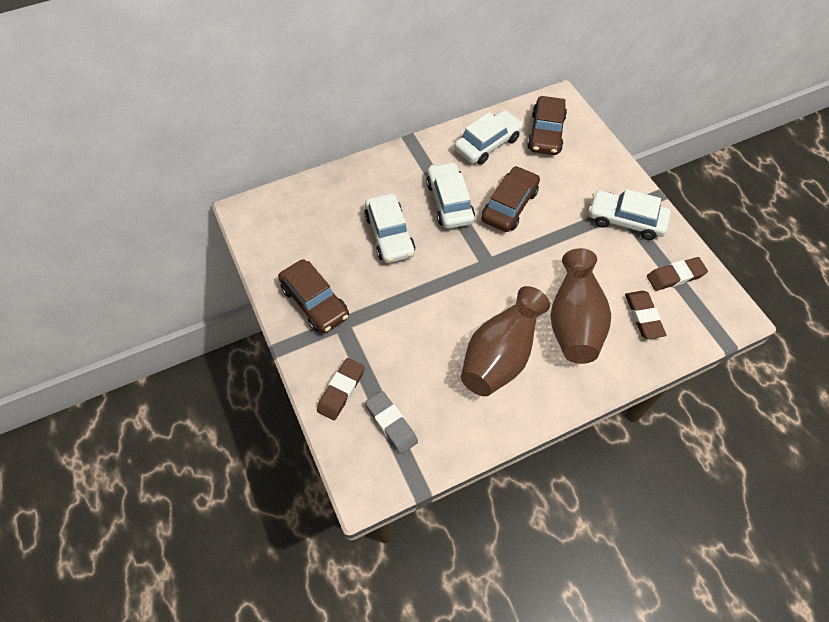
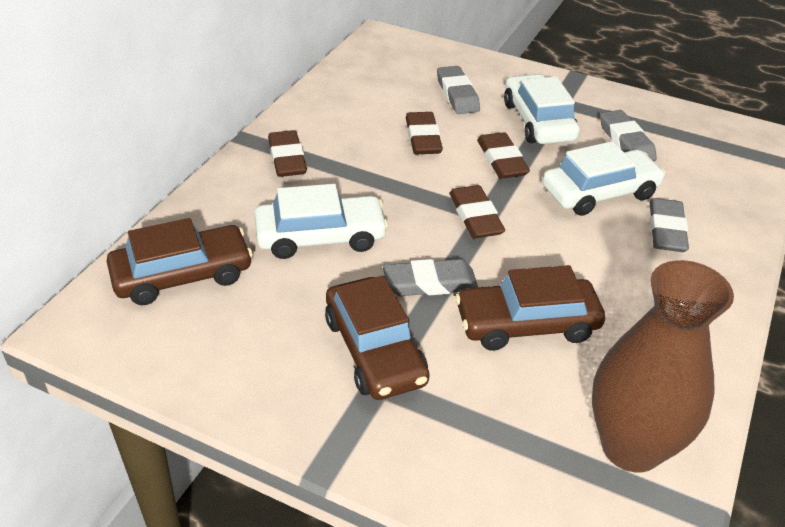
brown eraser: 3 -> 4
brown vase: 2 -> 1
grey eraser: 1 -> 4
white car: 4 -> 3

